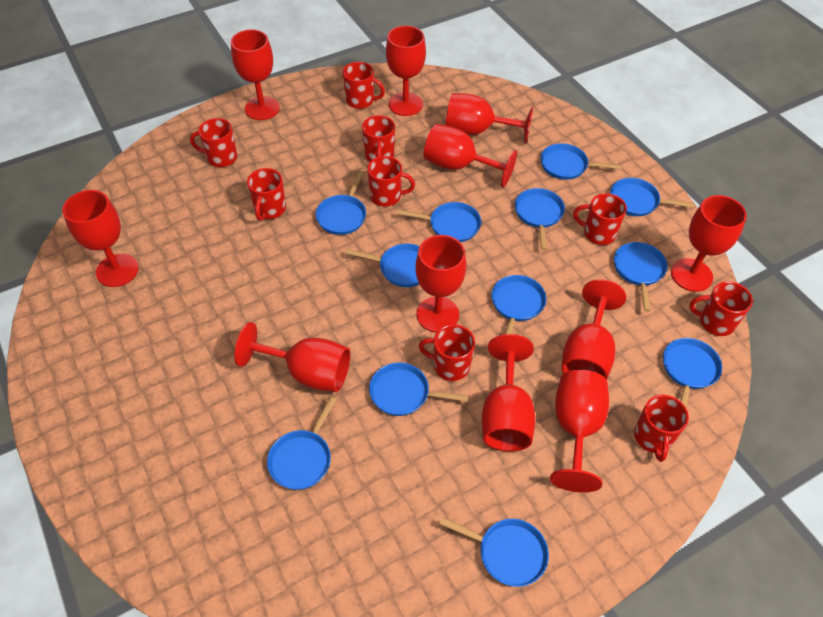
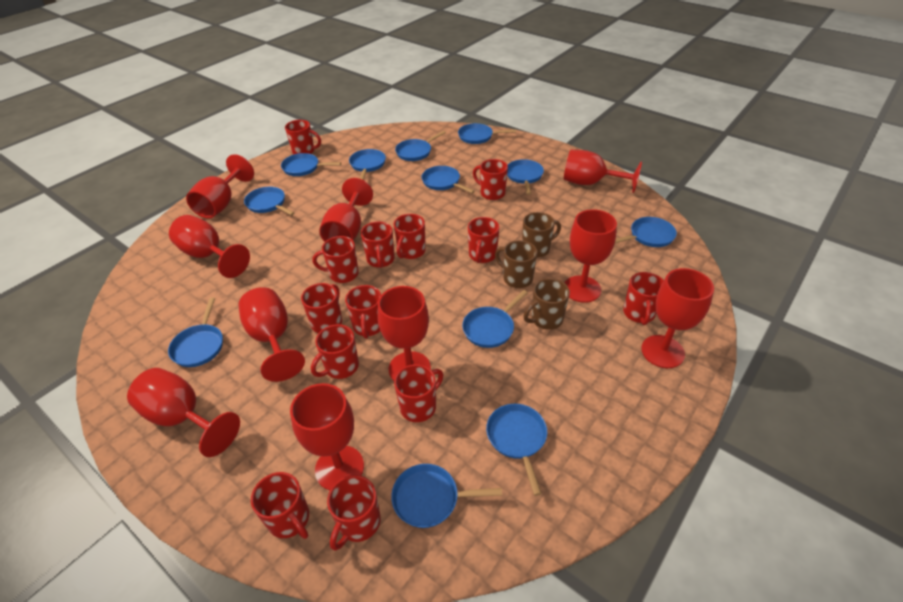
brown mug: 0 -> 3
red goblet: 11 -> 10
red mug: 9 -> 13

